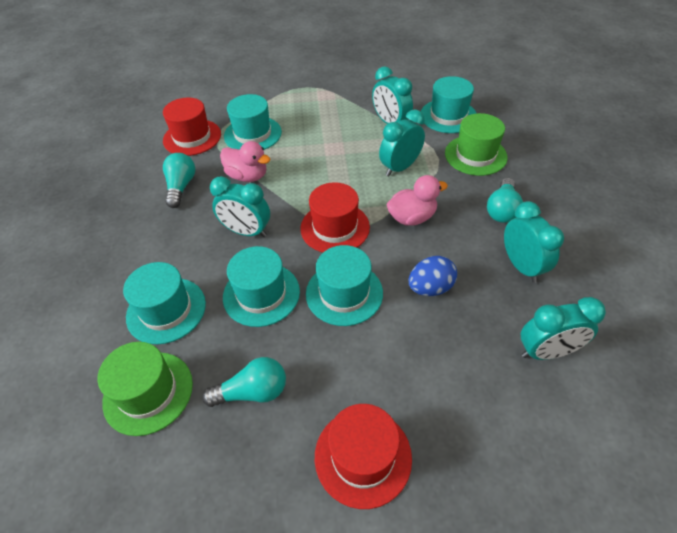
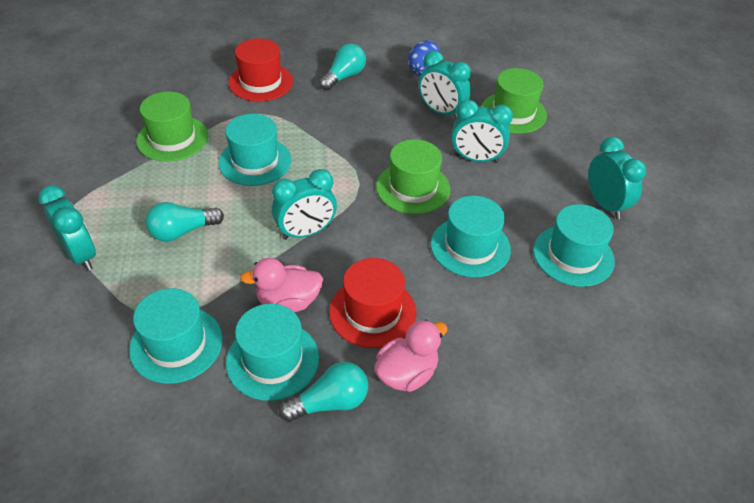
green hat: 2 -> 3
red hat: 3 -> 2

